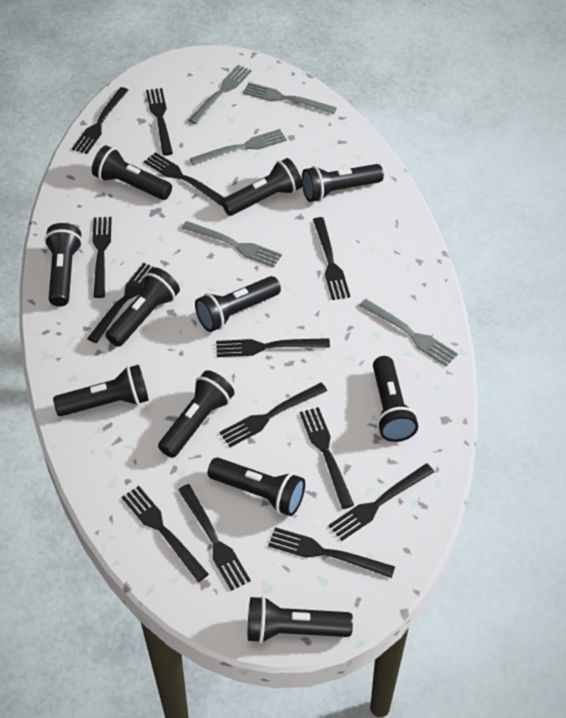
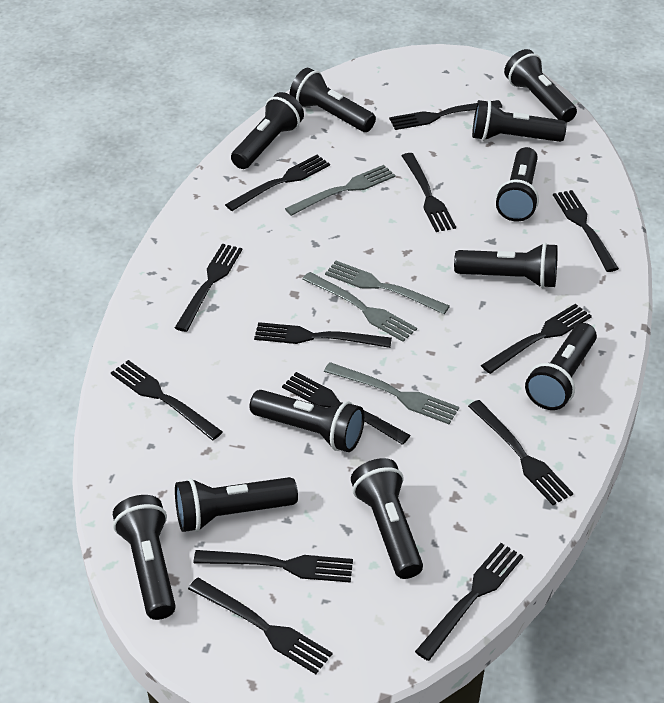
grey fork: 5 -> 4

